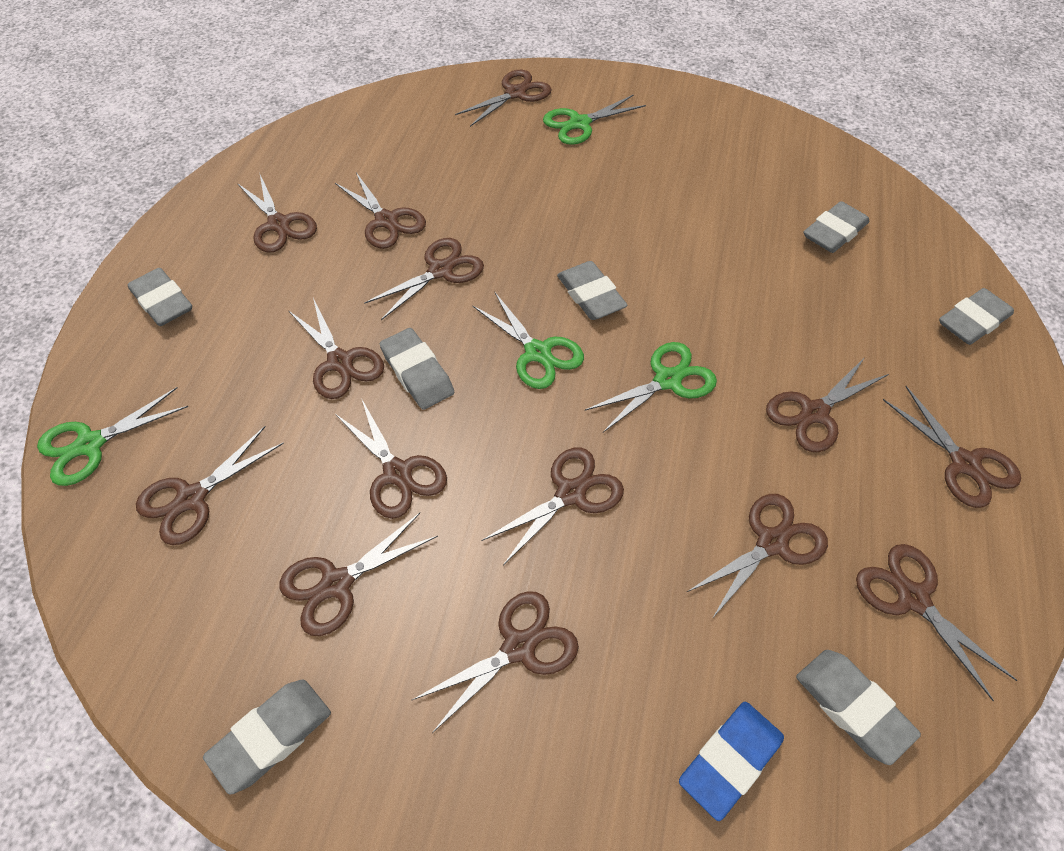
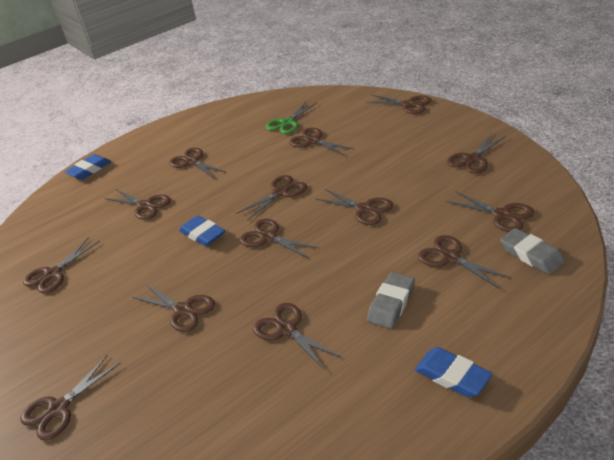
blue eraser: 1 -> 3
green scissors: 4 -> 1
grey eraser: 7 -> 2

